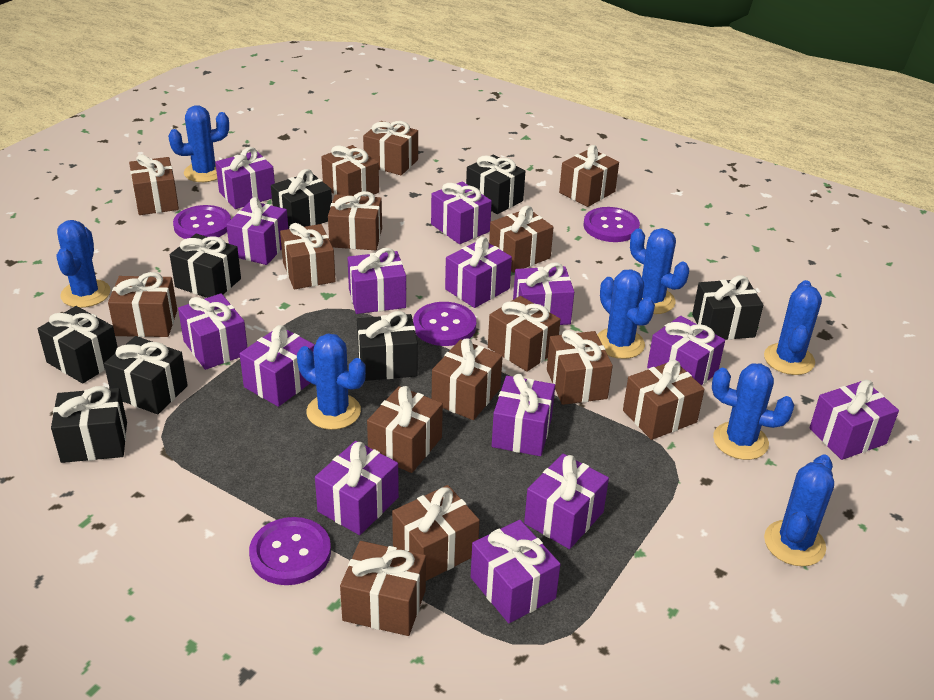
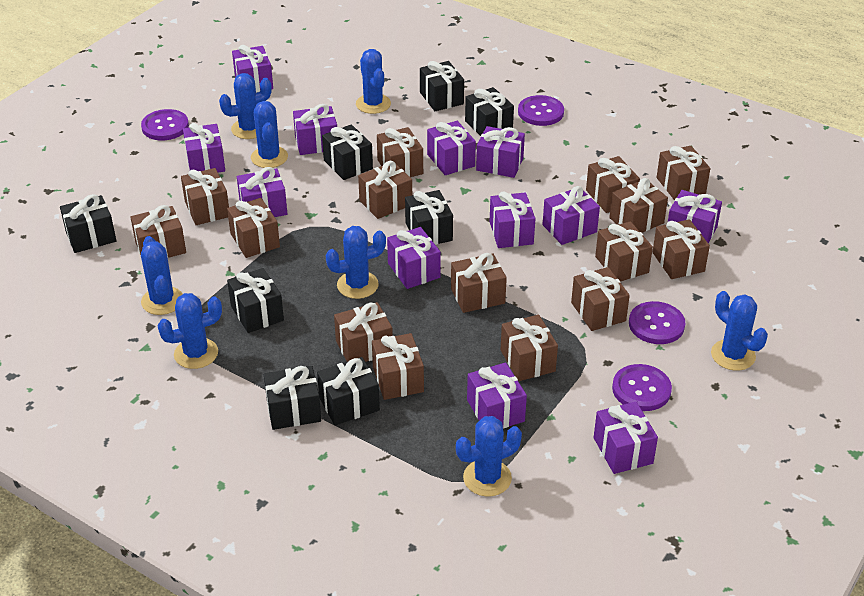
purple gift: 14 -> 12

